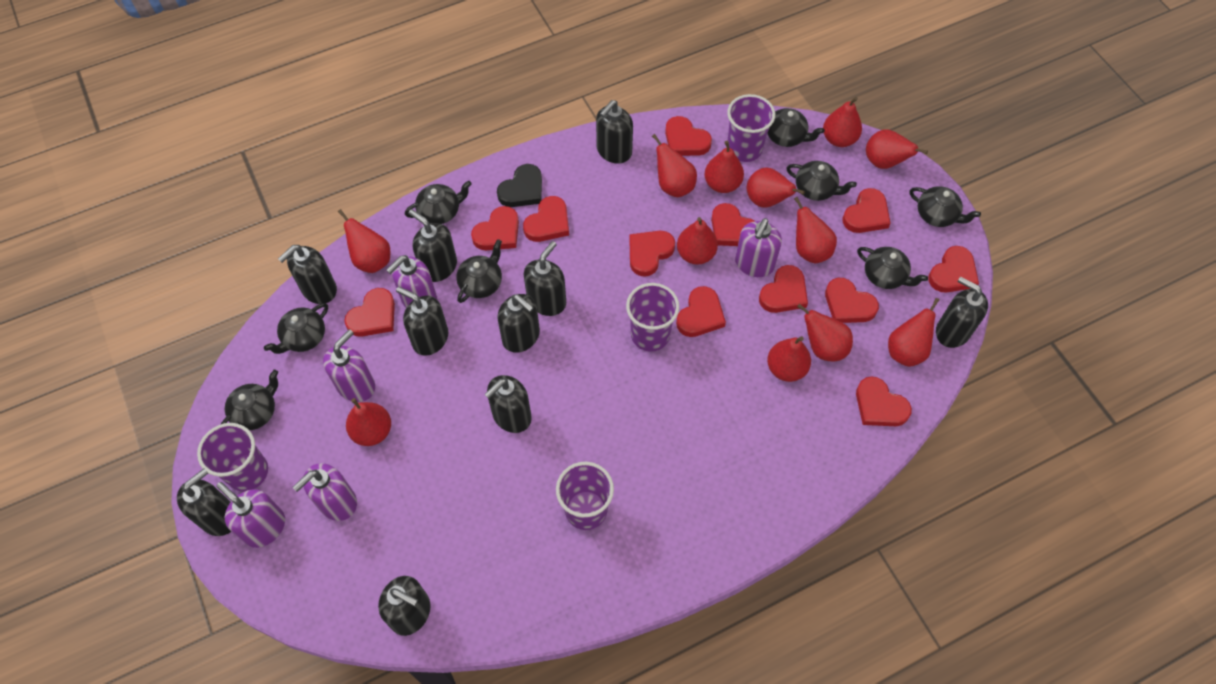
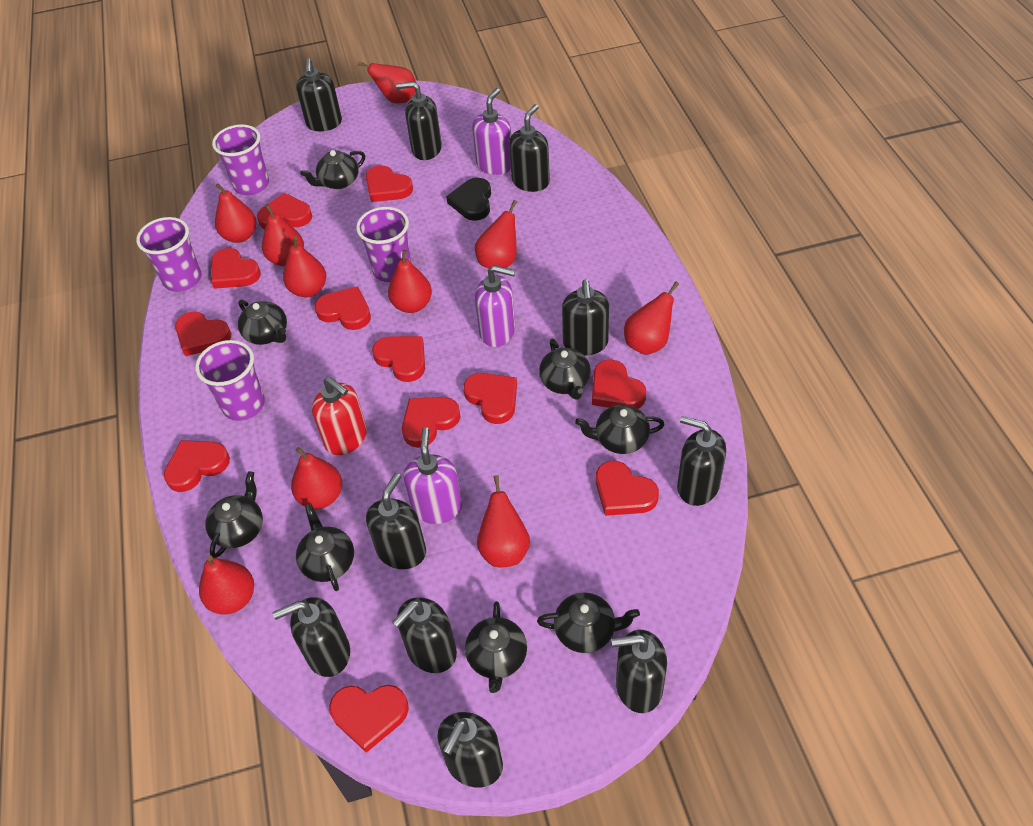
purple soap dispenser: 5 -> 3
red pear: 12 -> 10
red soap dispenser: 0 -> 1

